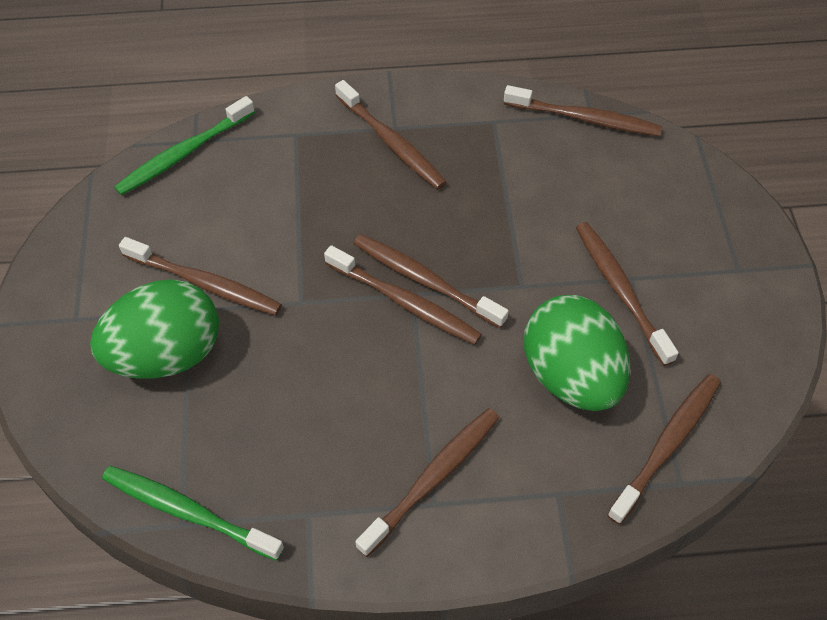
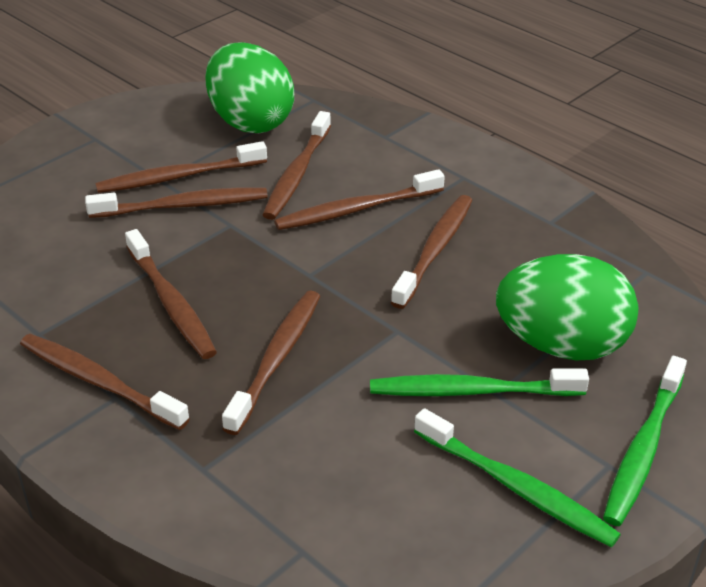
green toothbrush: 2 -> 3

